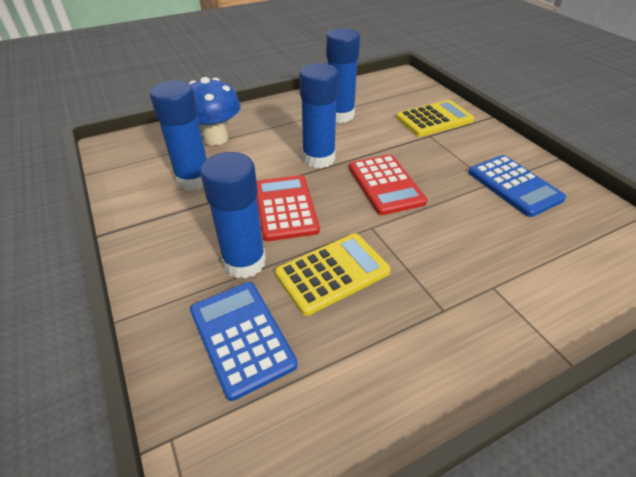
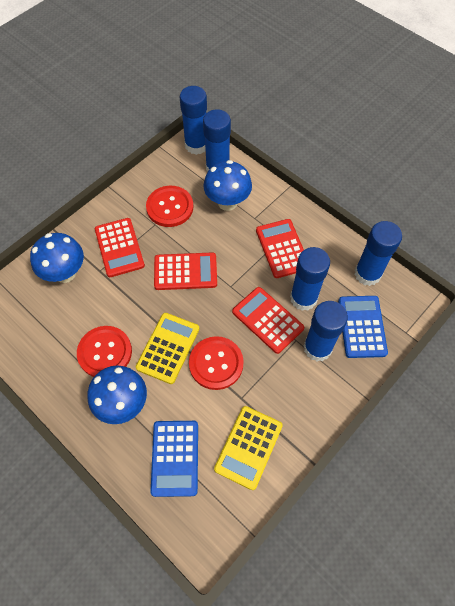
blue glue stick: 4 -> 5
blue mushroom: 1 -> 3
red button: 0 -> 3
red calculator: 2 -> 4

